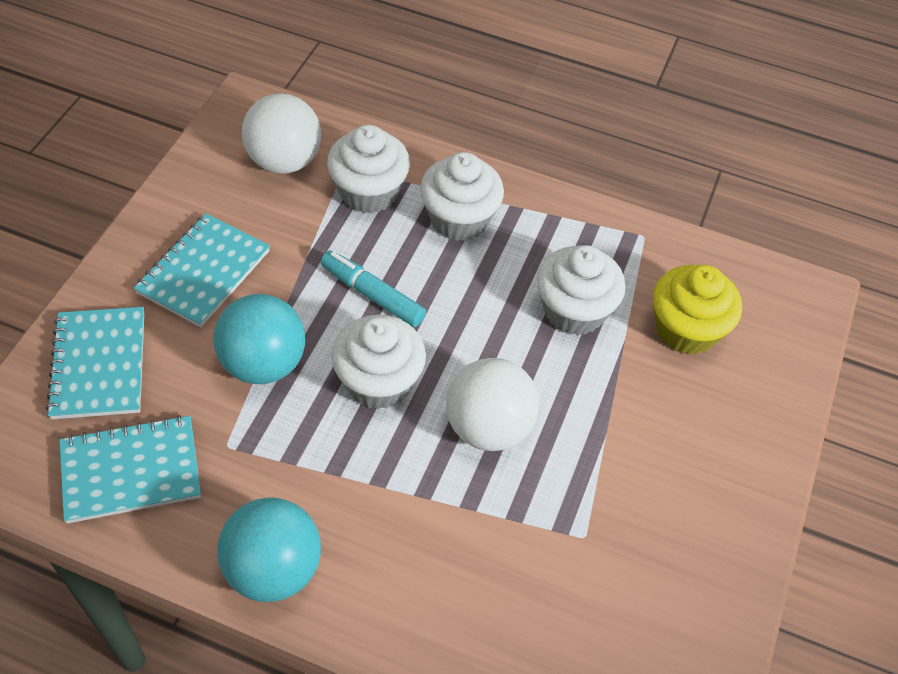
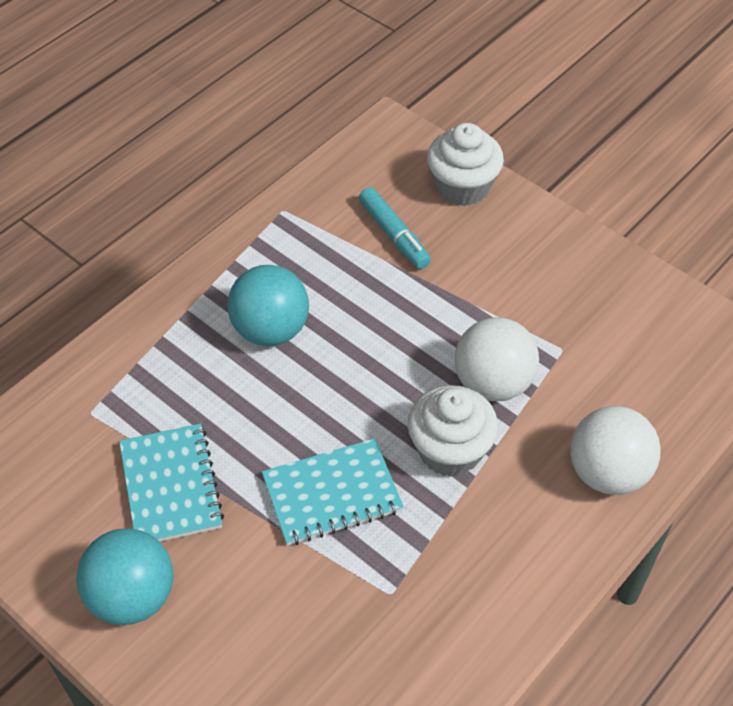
turquoise notebook: 3 -> 2
white cupcake: 4 -> 2
yellow cupcake: 1 -> 0

